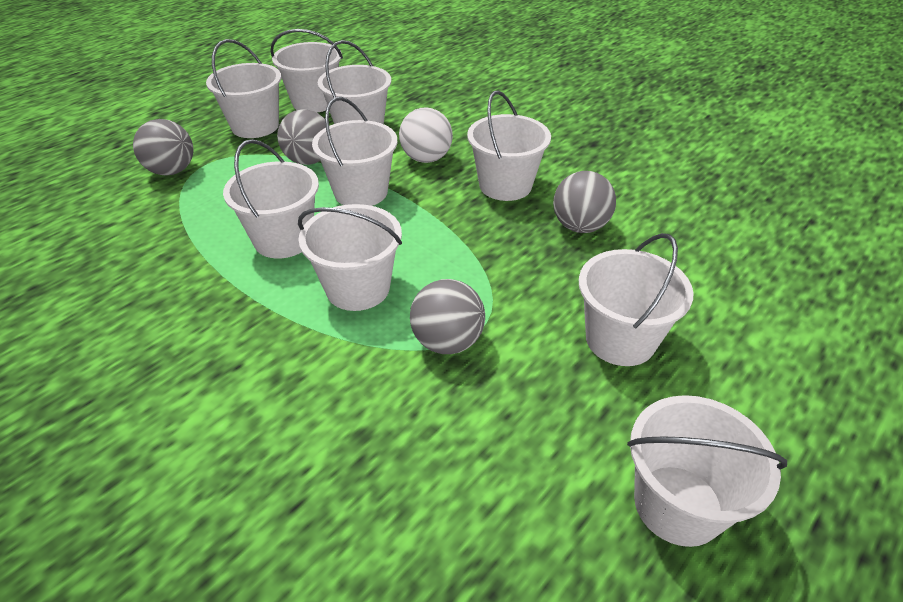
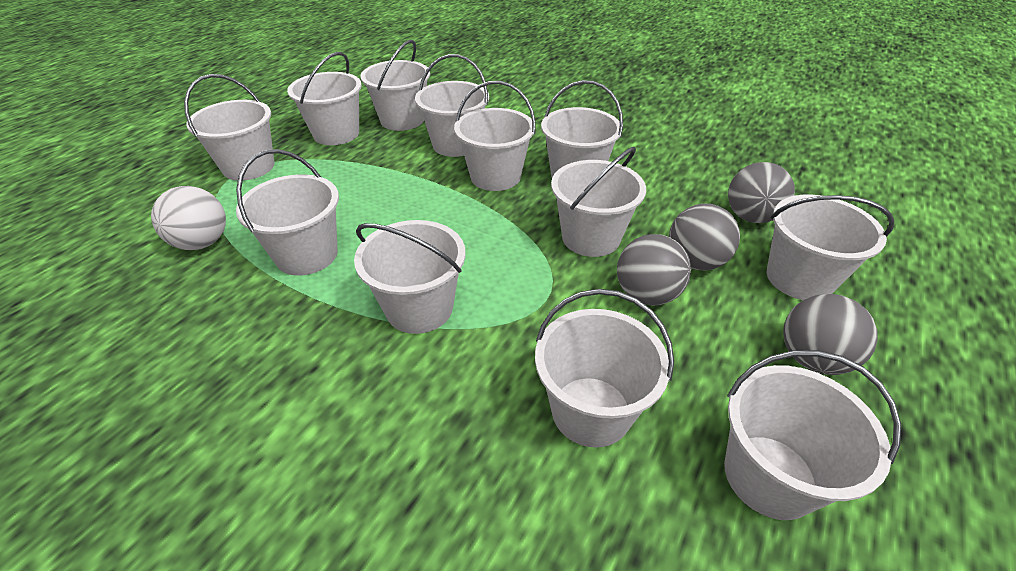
white bucket: 9 -> 12

